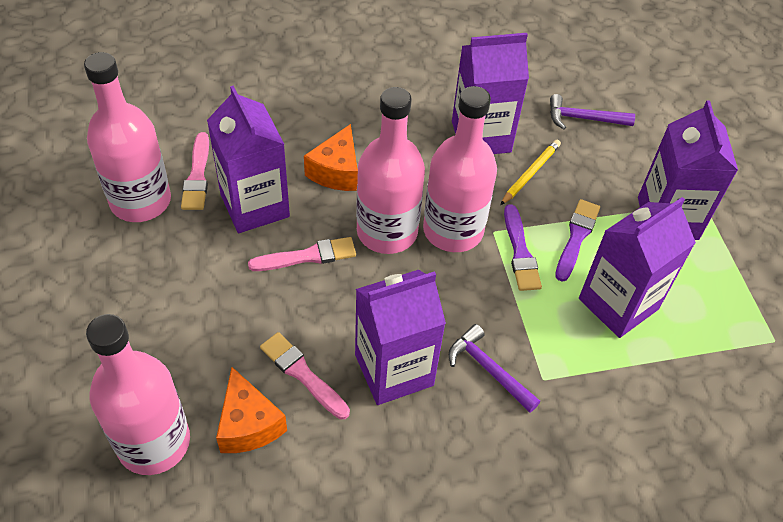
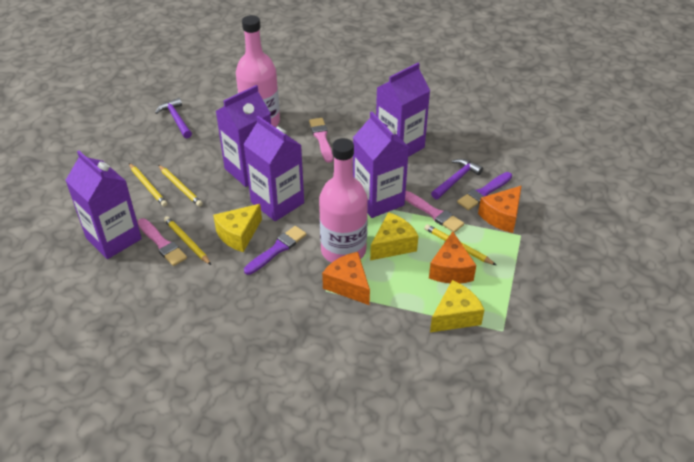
orange cheese: 2 -> 3
pink bottle: 4 -> 2
yellow cheese: 0 -> 3
yellow pencil: 1 -> 4

